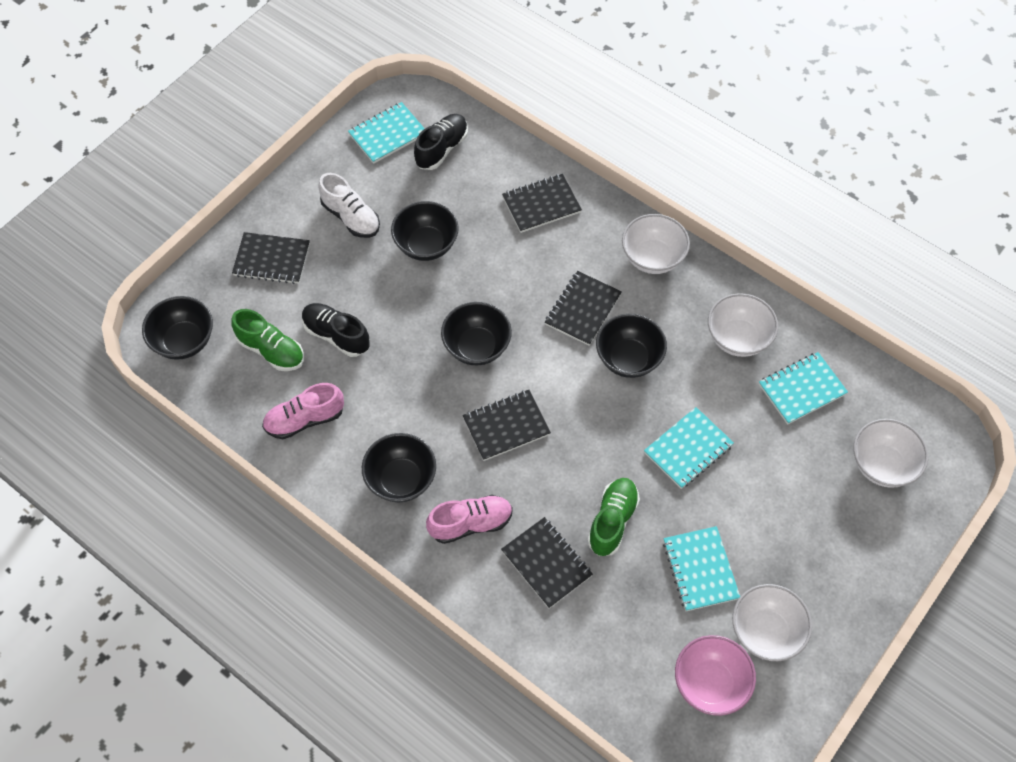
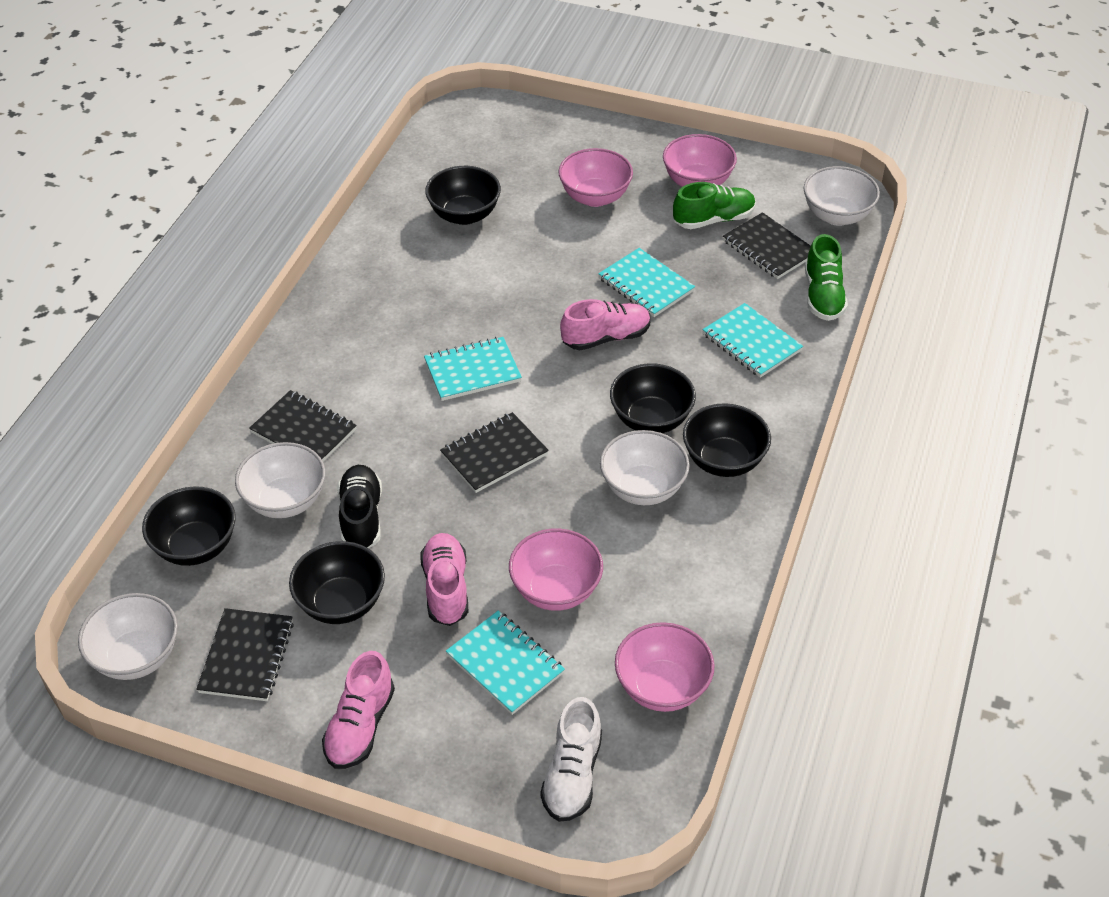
black notebook: 5 -> 4
black shoe: 2 -> 1
pink bowl: 1 -> 4
pink shoe: 2 -> 3

